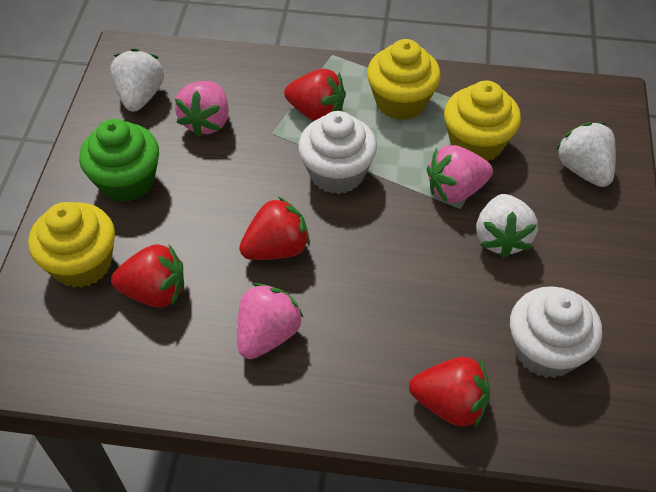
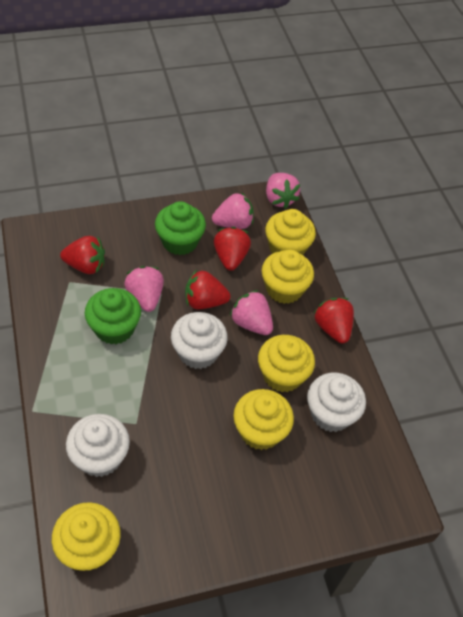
green cupcake: 1 -> 2
pink strawberry: 3 -> 4
white cupcake: 2 -> 3
white strawberry: 3 -> 0
yellow cupcake: 3 -> 5

